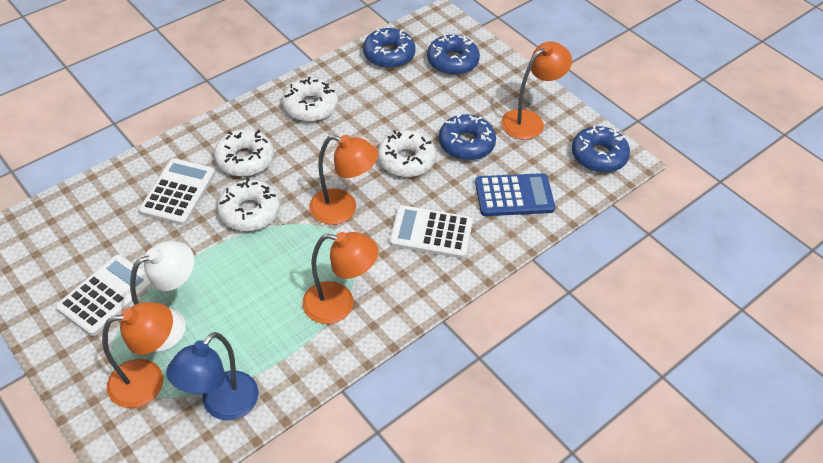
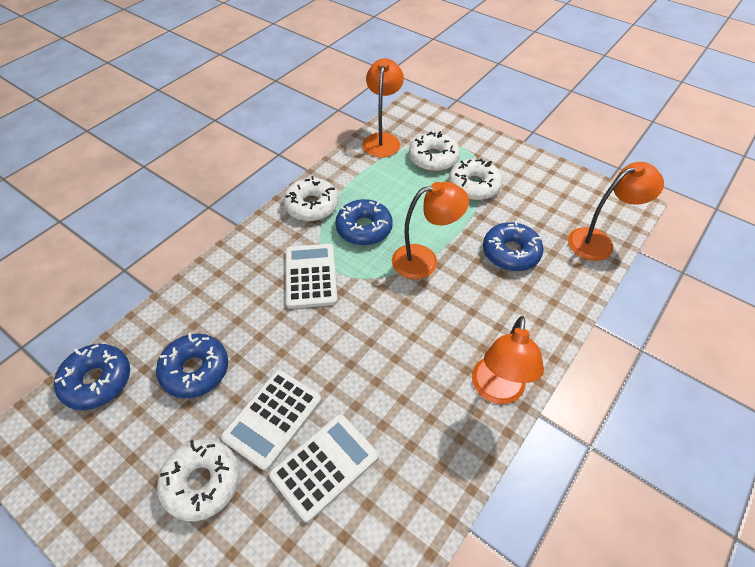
blue calculator: 1 -> 0
blue lamp: 1 -> 0
white lamp: 1 -> 0

